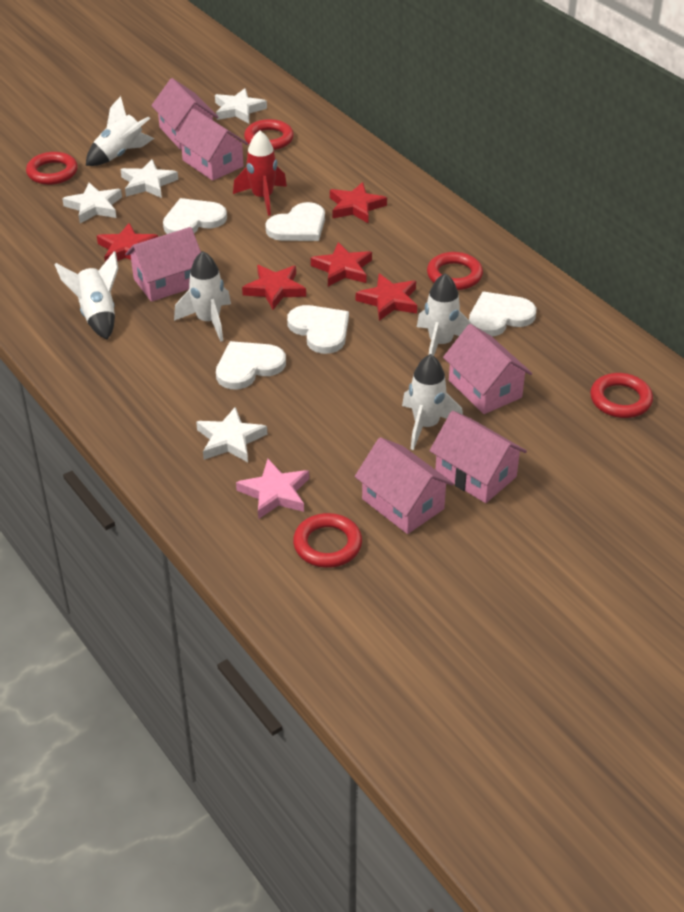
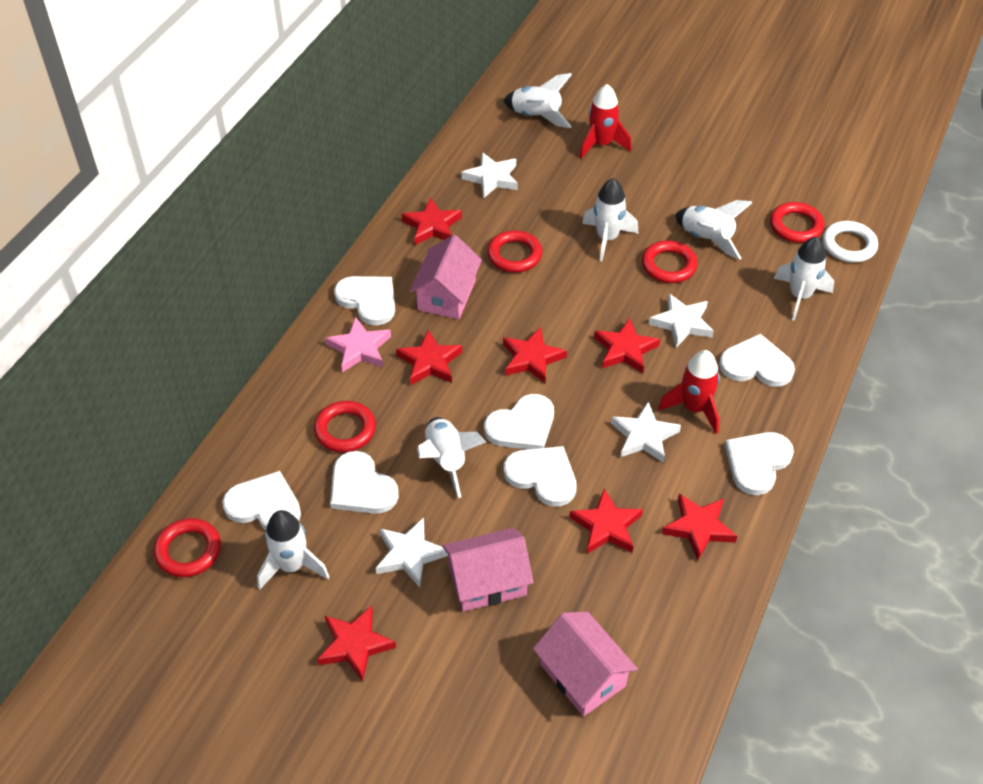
pink house: 6 -> 3
red rocket: 1 -> 2
red star: 5 -> 7
white heart: 5 -> 7
white ring: 0 -> 1
white rocket: 5 -> 6

